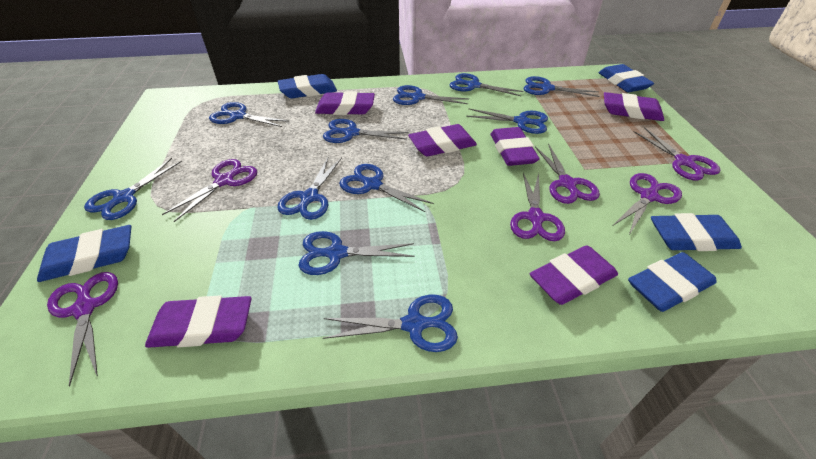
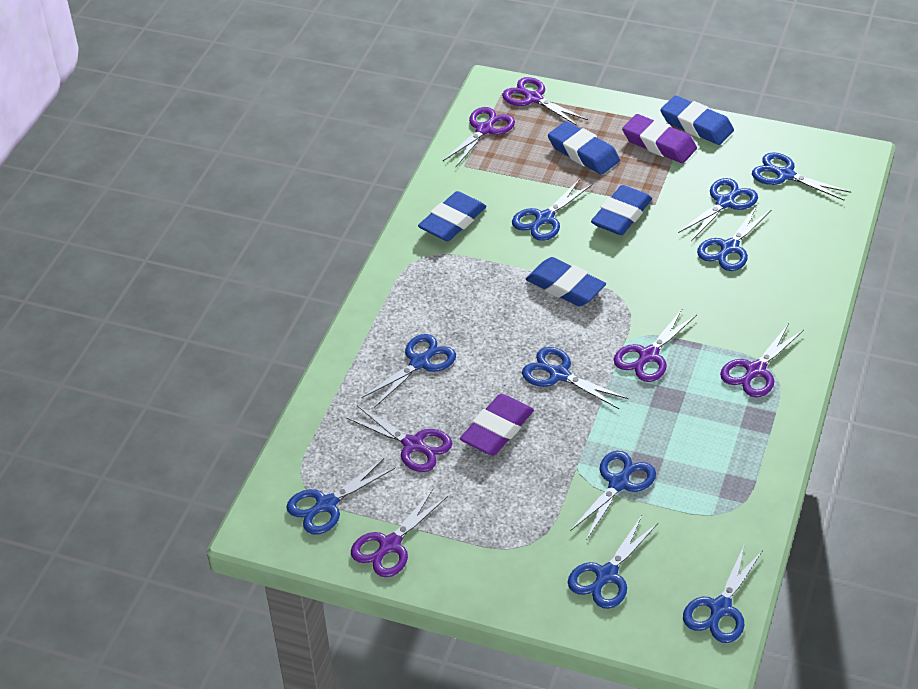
blue scissors: 11 -> 10
purple eraser: 6 -> 2

